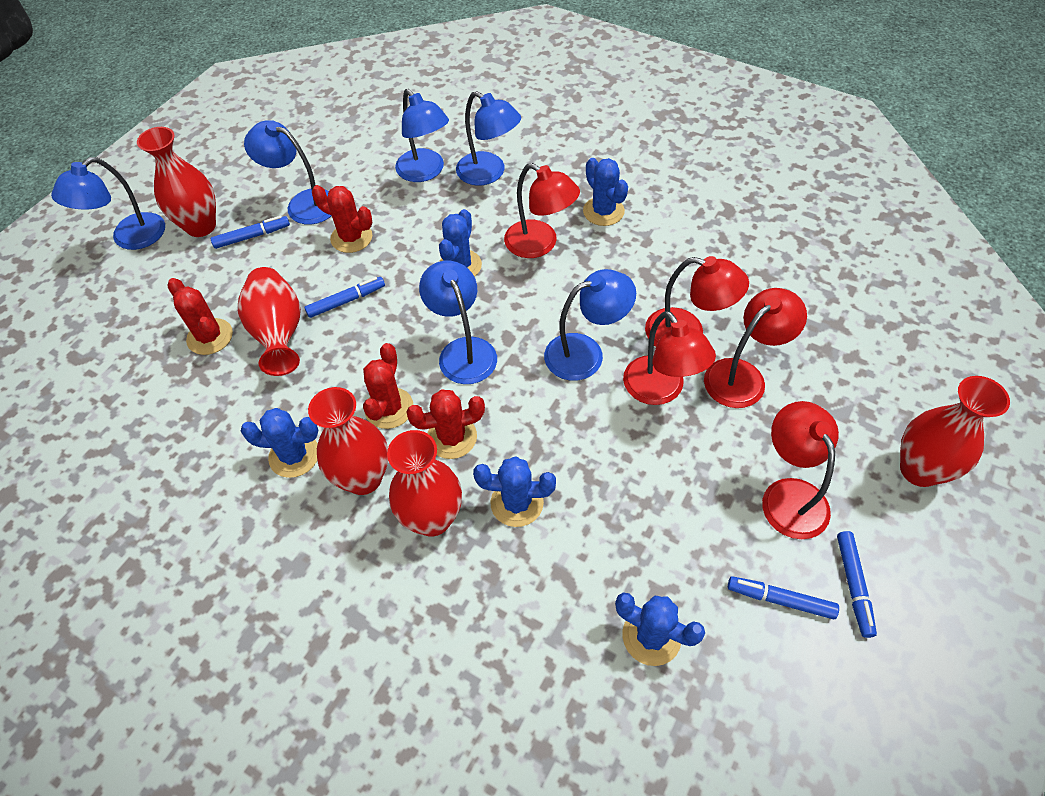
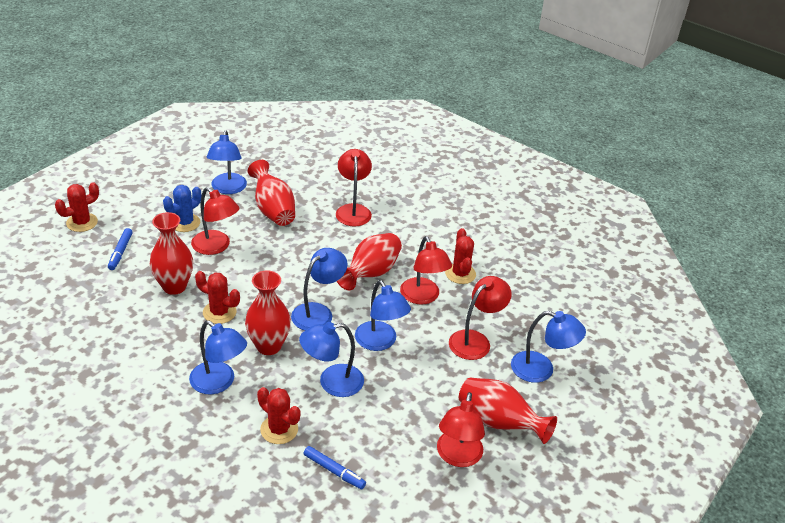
blue cactus: 5 -> 1
blue marker: 4 -> 2

